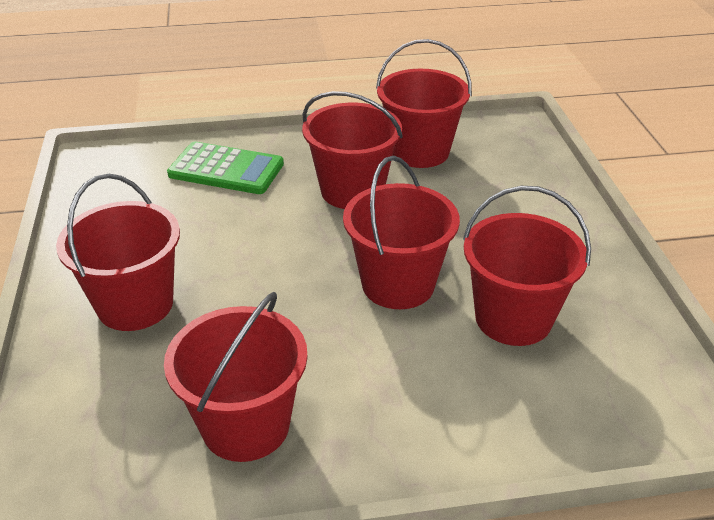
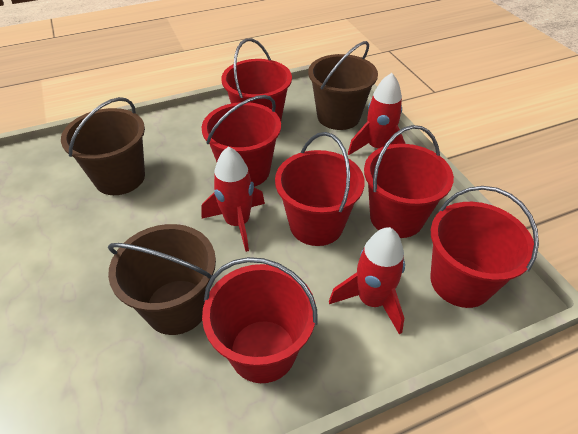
brown bucket: 0 -> 3
green calculator: 1 -> 0
red rocket: 0 -> 3

